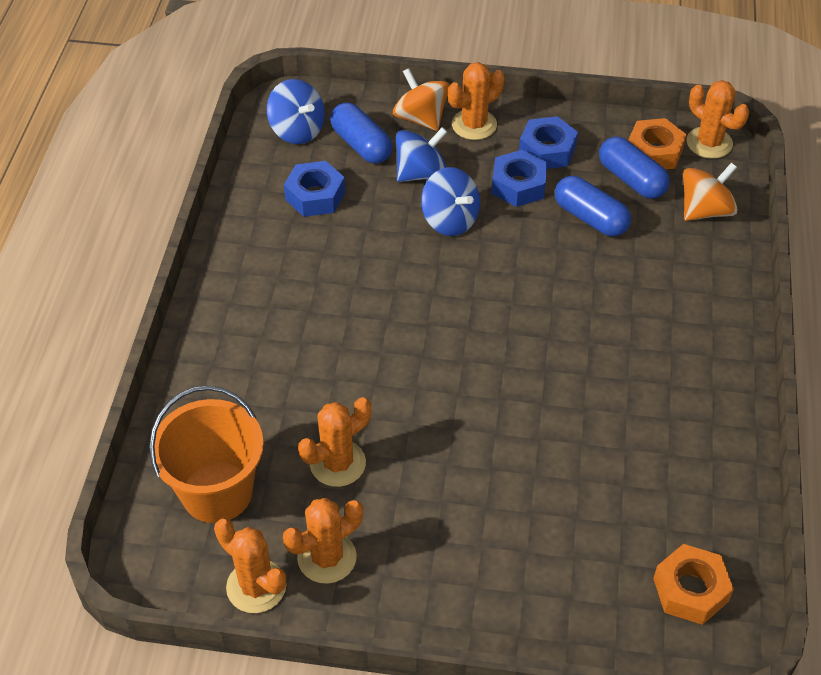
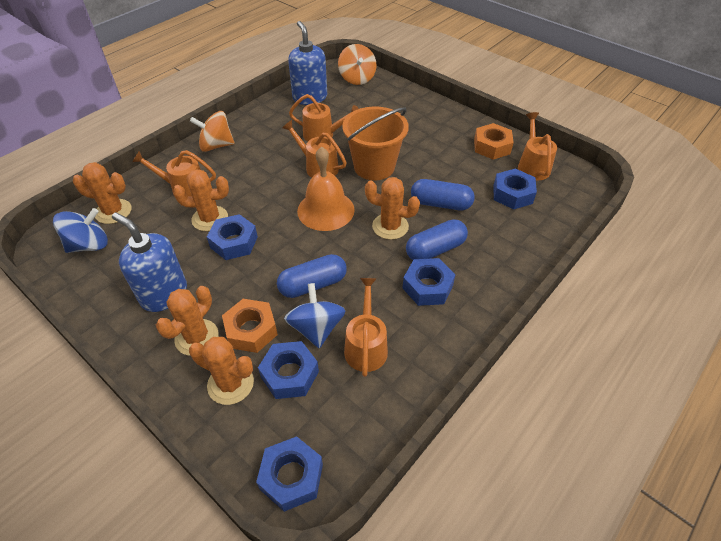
blue nut: 3 -> 5
blue soap dispenser: 0 -> 2
blue spinning top: 3 -> 2
orange bell: 0 -> 1
orange watering can: 0 -> 5

